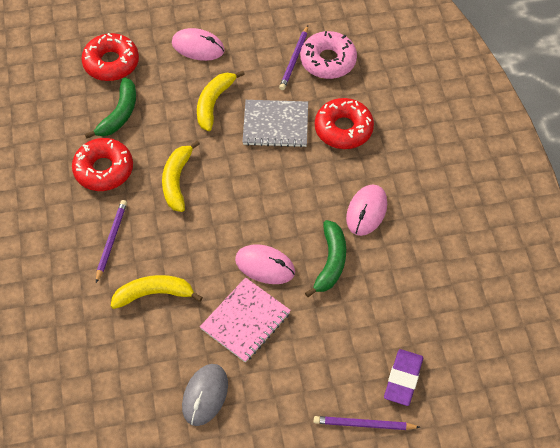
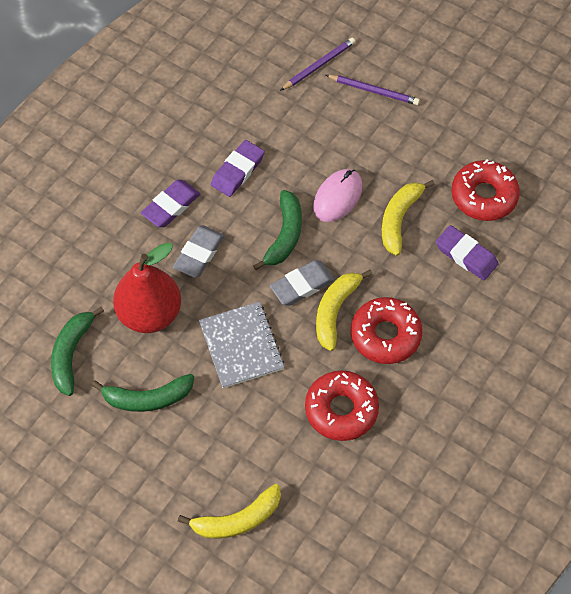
green banana: 2 -> 3
grey eraser: 0 -> 2
grey mouse: 1 -> 0
pink donut: 1 -> 0
pink mouse: 3 -> 1
pink notebook: 1 -> 0
purple eraser: 1 -> 3
purple pencil: 3 -> 2
red pear: 0 -> 1

